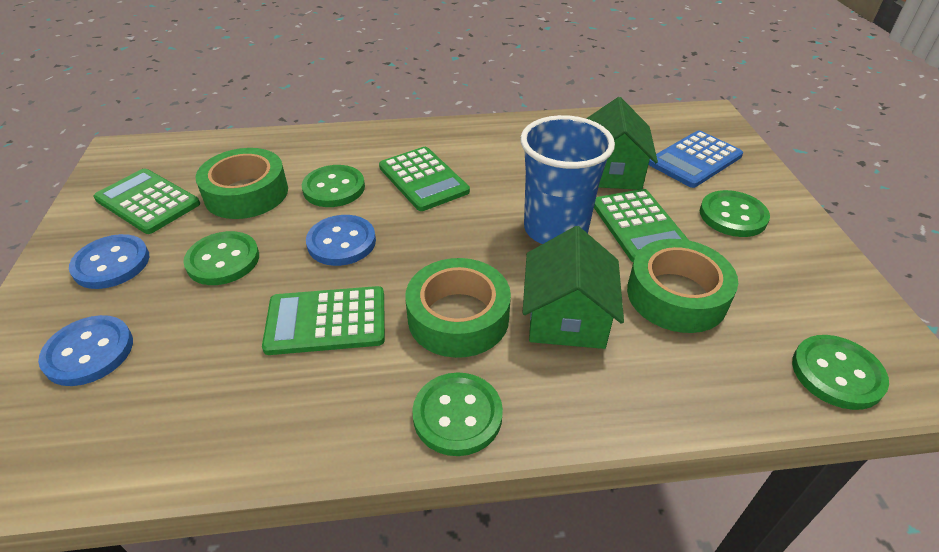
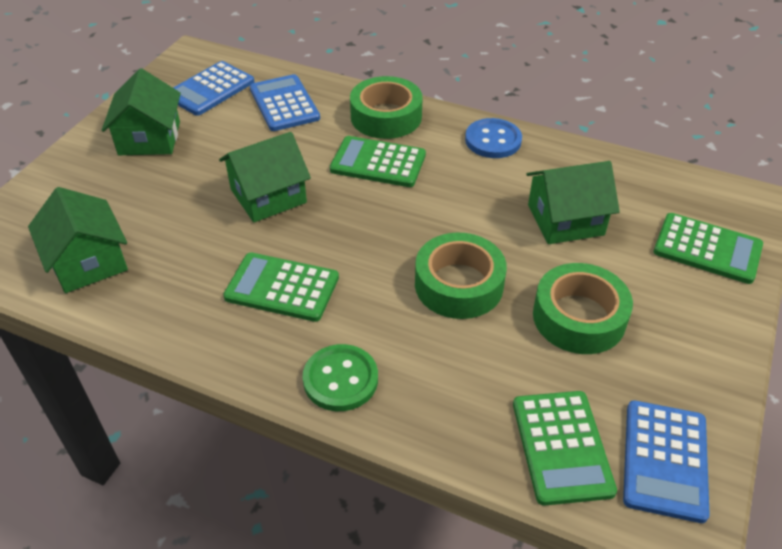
blue button: 3 -> 1
blue calculator: 1 -> 3
blue cup: 1 -> 0
green button: 5 -> 1
green house: 2 -> 4

